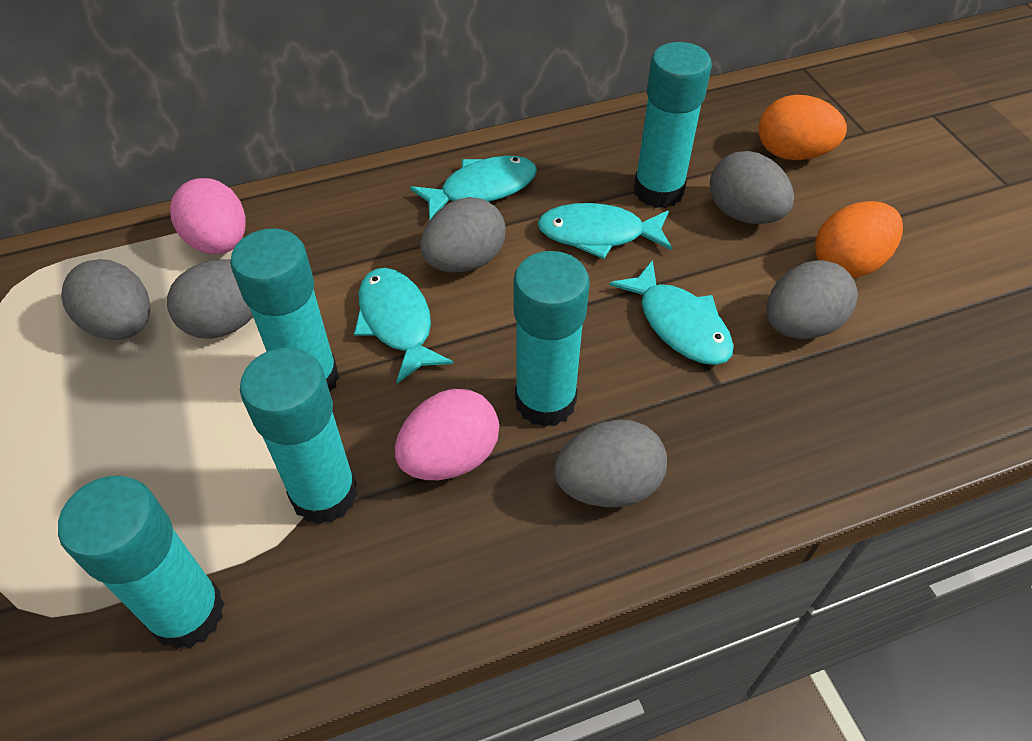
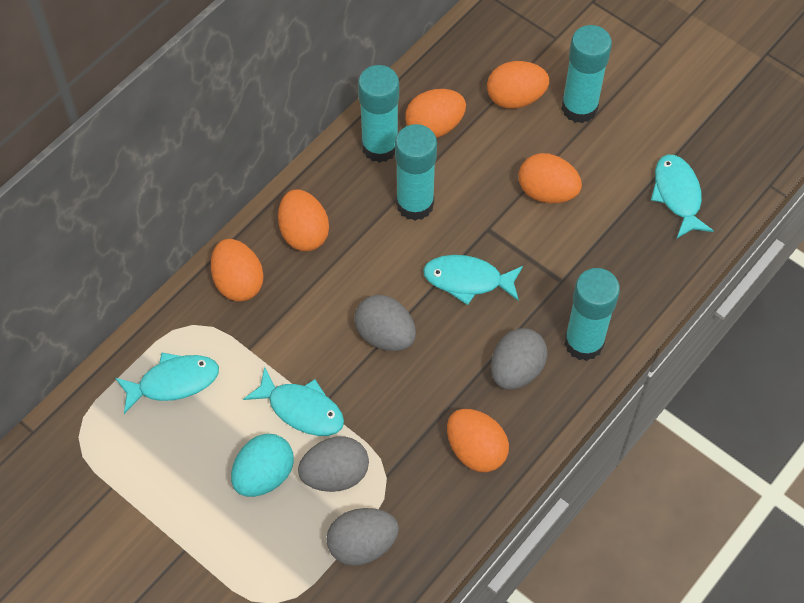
grey egg: 6 -> 4
orange egg: 2 -> 6
pink egg: 2 -> 0
turquoise egg: 0 -> 1
turquoise glue stick: 5 -> 4

